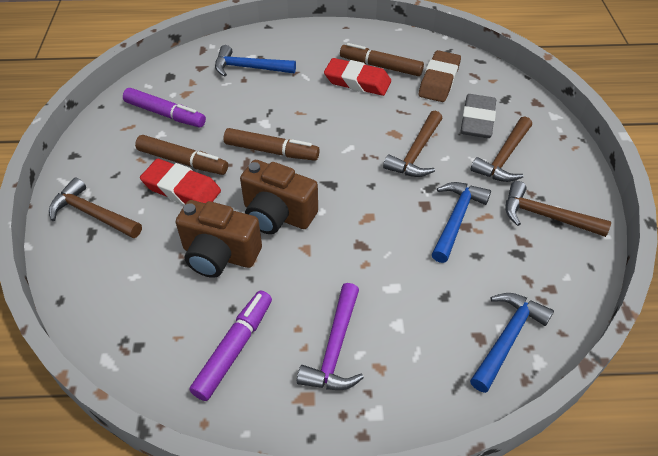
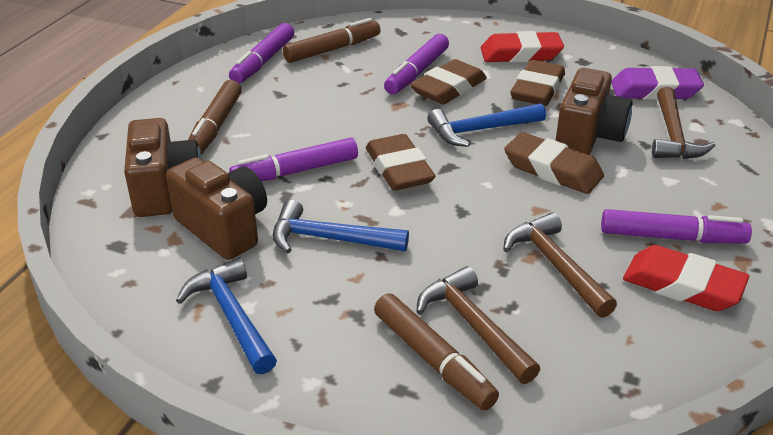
brown camera: 2 -> 3
brown eraser: 1 -> 4
brown hammer: 4 -> 3
grey eraser: 1 -> 0
purple eraser: 0 -> 1
purple hammer: 1 -> 0
purple marker: 2 -> 4

